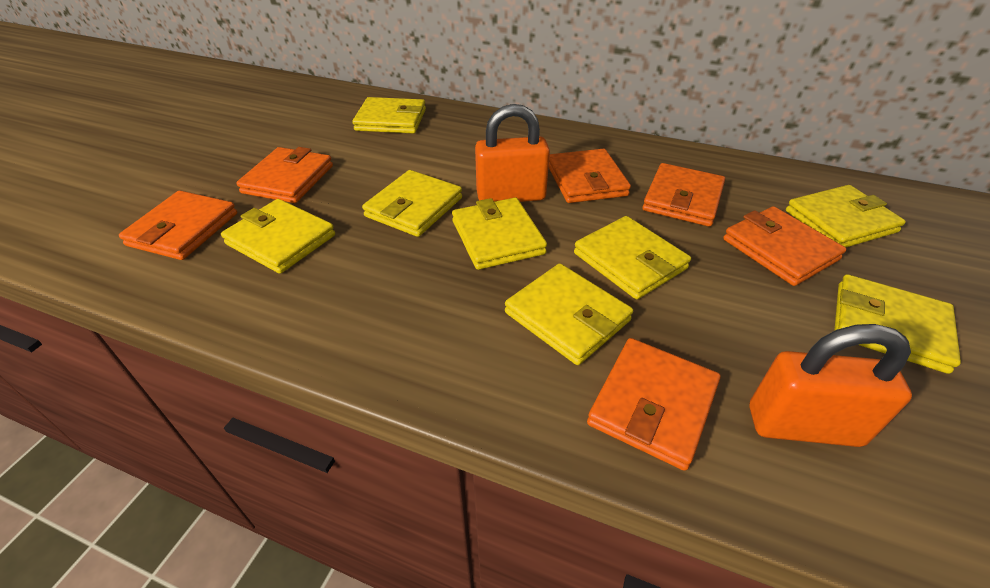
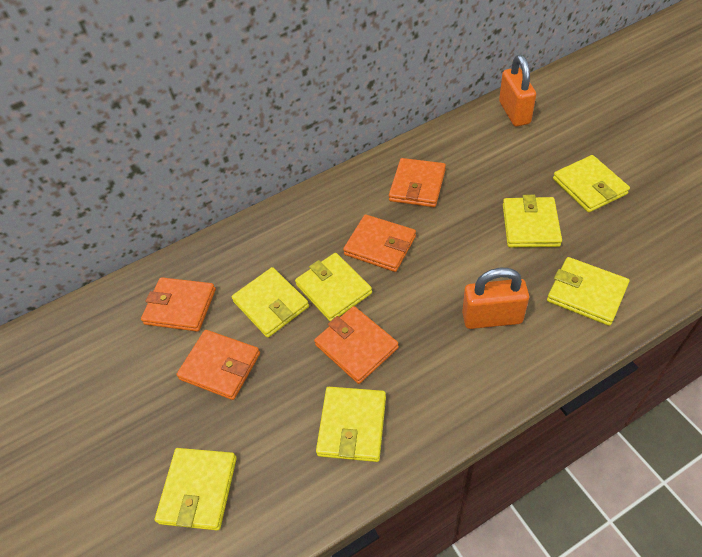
orange wallet: 6 -> 5
yellow wallet: 8 -> 7

